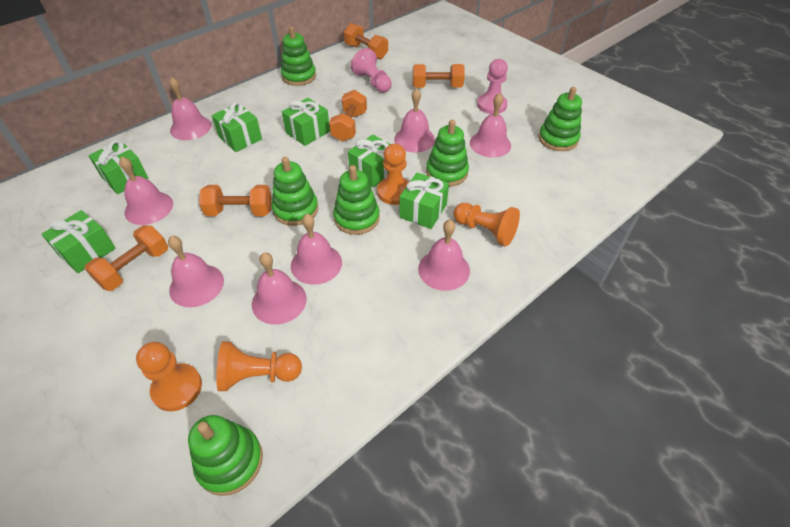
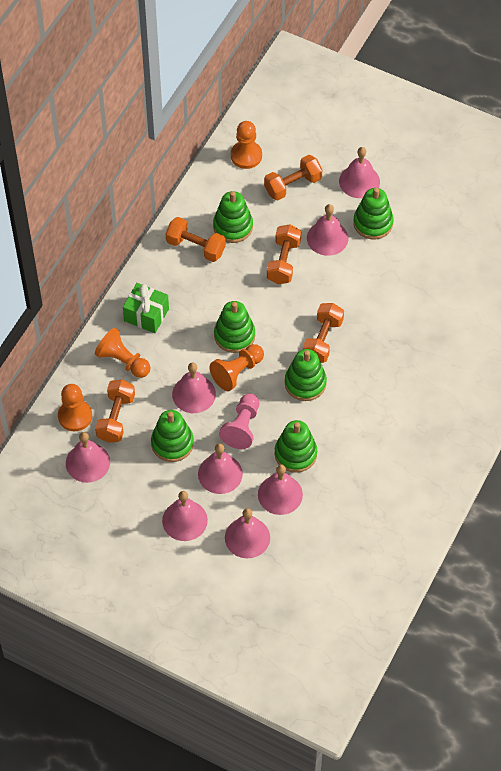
green gift: 6 -> 1
pink pawn: 2 -> 1

